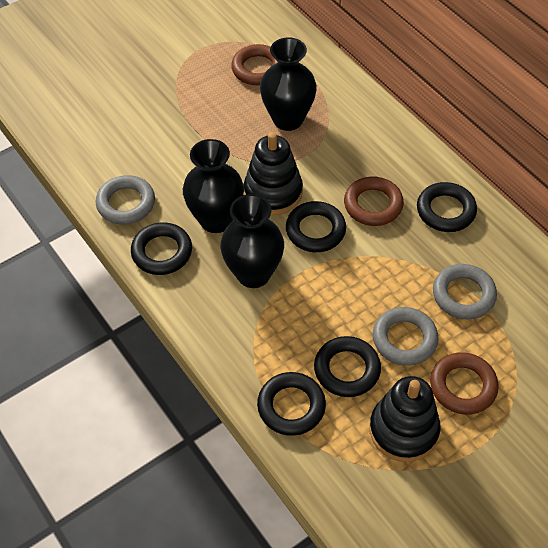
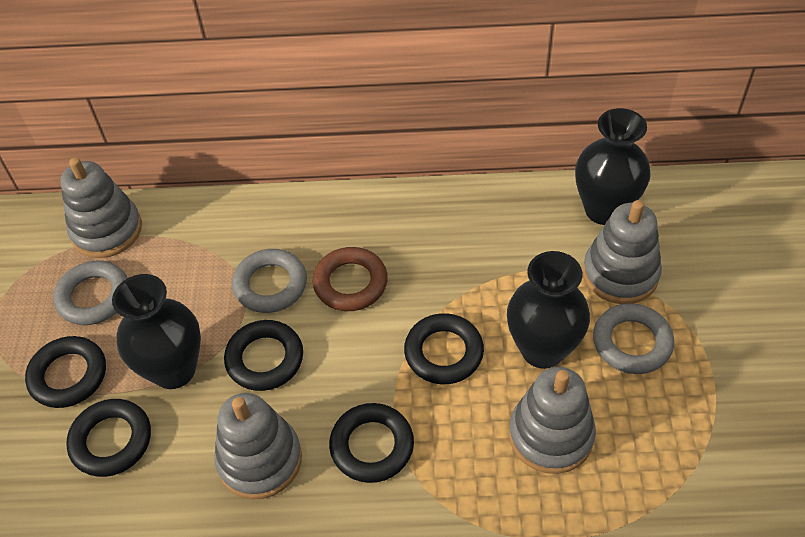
black stacking toy: 2 -> 0
brown ring: 3 -> 1
grey stacking toy: 0 -> 4

